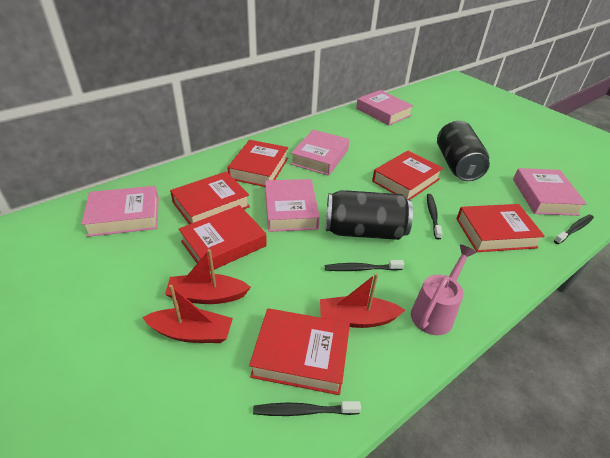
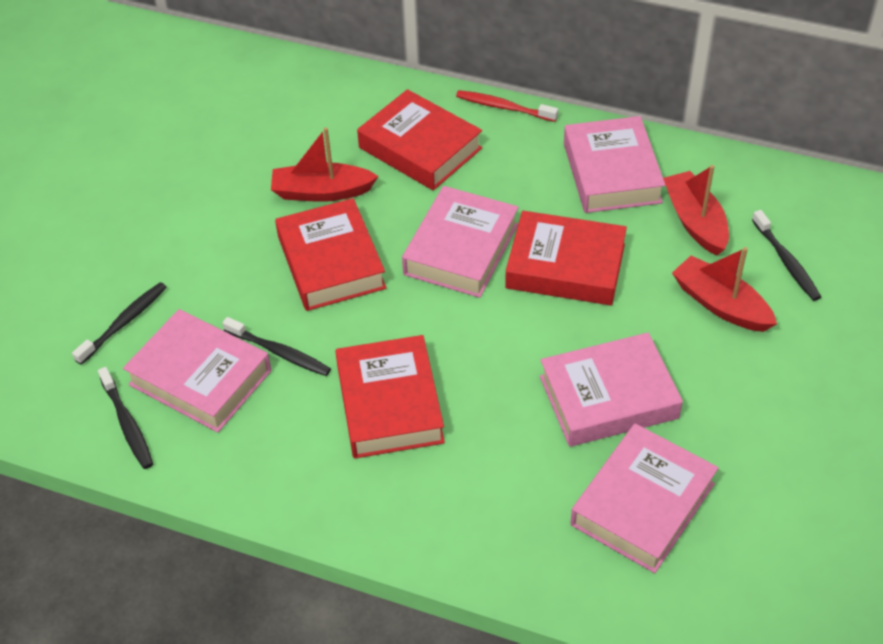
black can: 2 -> 0
pink watering can: 1 -> 0
red book: 6 -> 4
red toothbrush: 0 -> 1

